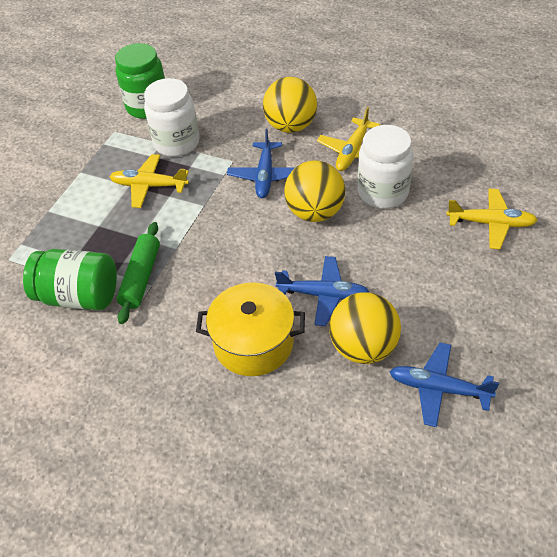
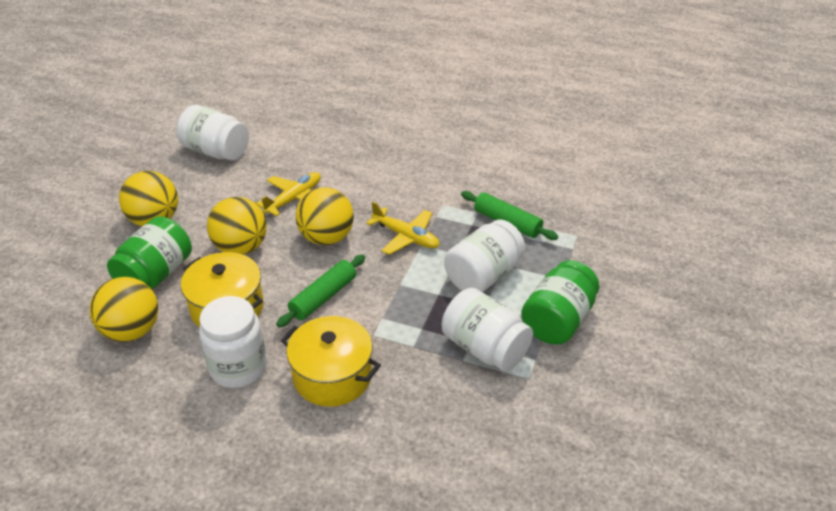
blue plane: 3 -> 0
green rolling pin: 1 -> 2
white jar: 2 -> 4
yellow ball: 3 -> 4
yellow plane: 3 -> 2
yellow pot: 1 -> 2

